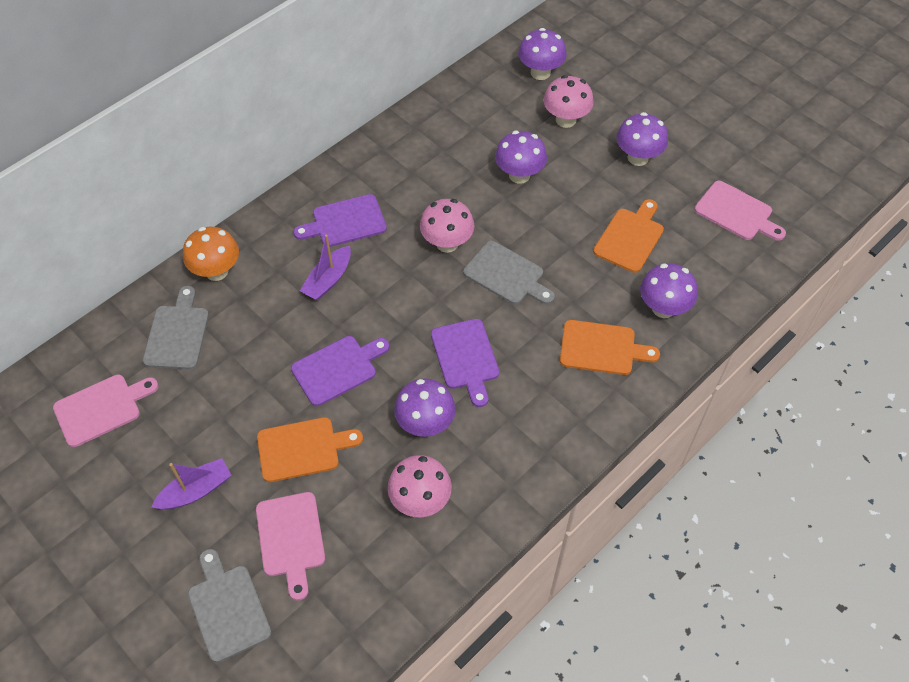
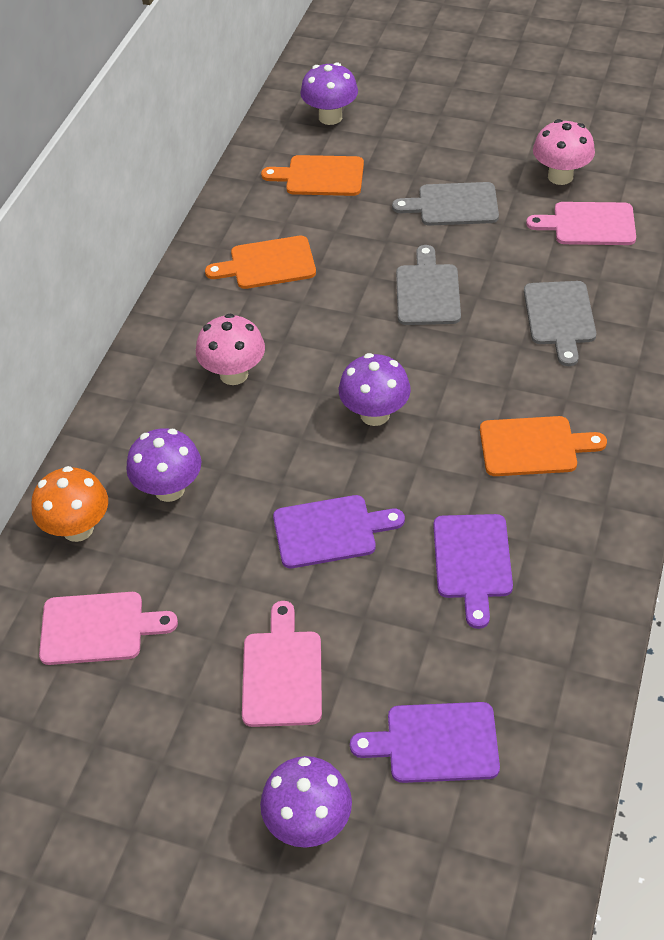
pink mushroom: 3 -> 2
purple boat: 2 -> 0
purple mushroom: 5 -> 4

